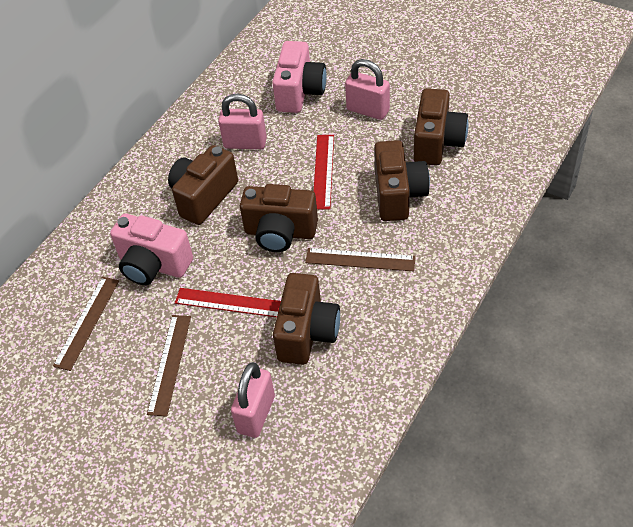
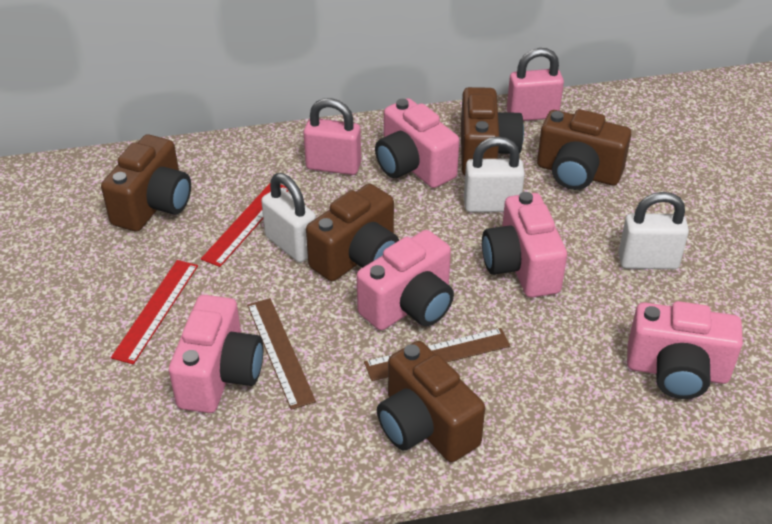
brown ruler: 3 -> 2
pink camera: 2 -> 5
pink padlock: 3 -> 2
white padlock: 0 -> 3

